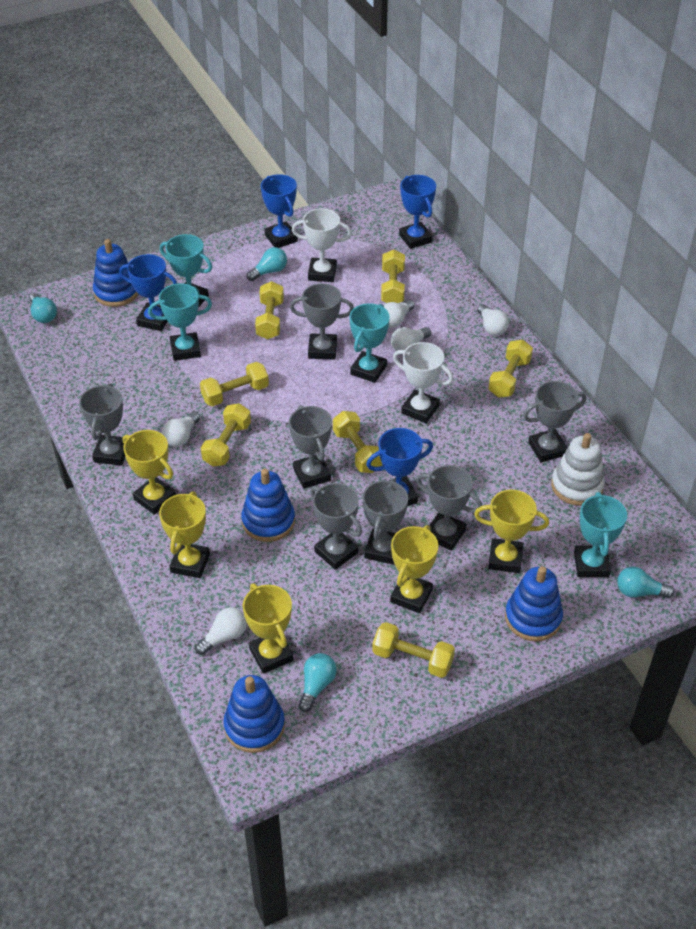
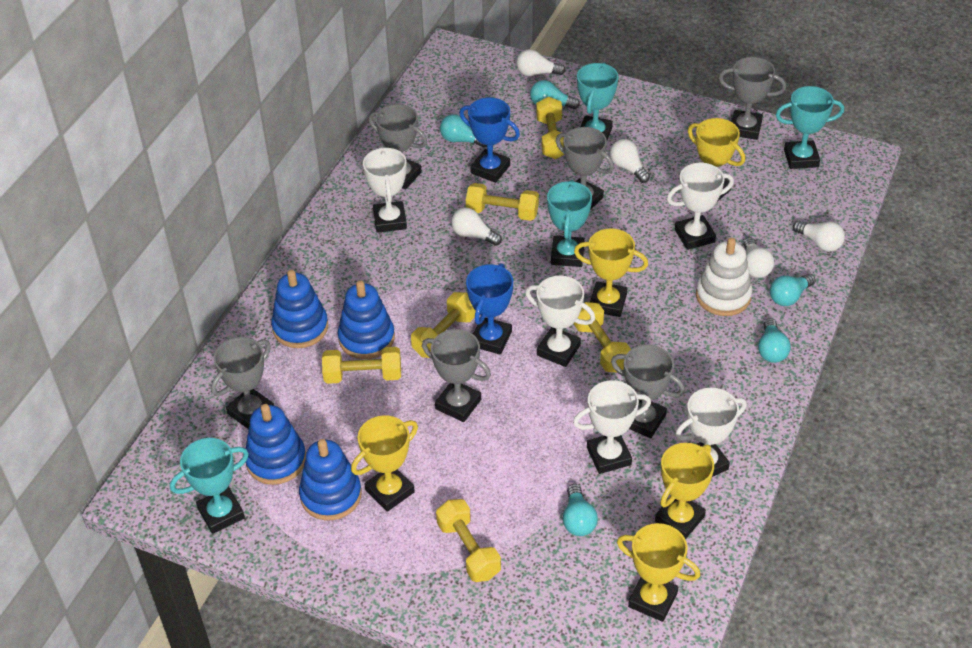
blue trophy: 4 -> 2
grey trophy: 7 -> 6
turquoise light bulb: 4 -> 5
white trophy: 2 -> 5
yellow dumbbell: 7 -> 6

